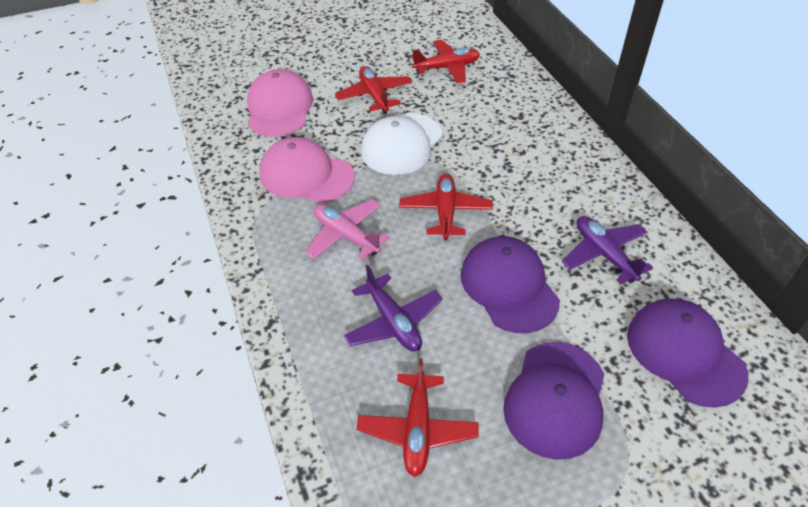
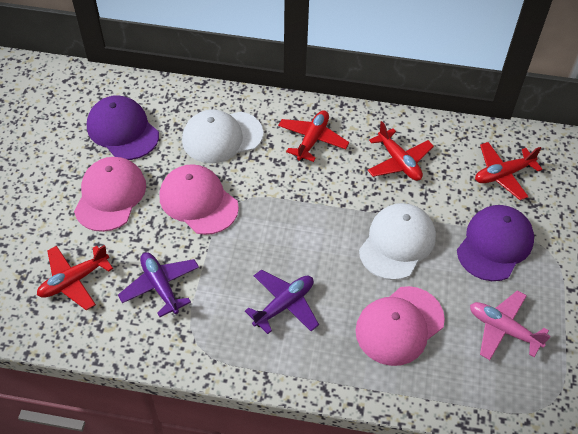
pink cap: 2 -> 3
purple cap: 3 -> 2
white cap: 1 -> 2

